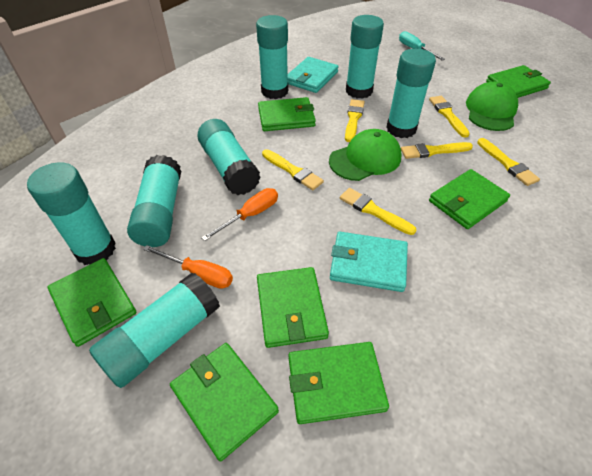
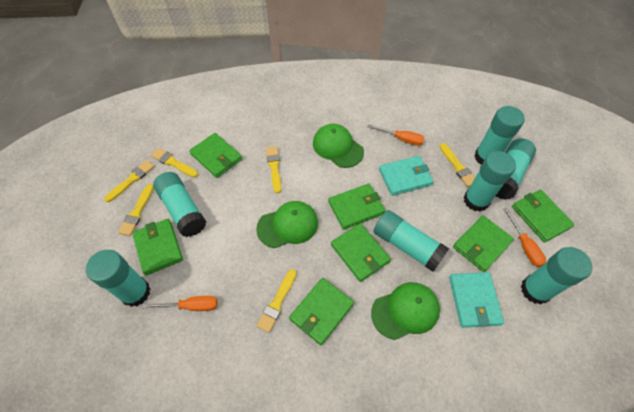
green cap: 2 -> 3
orange screwdriver: 2 -> 3
turquoise screwdriver: 1 -> 0

